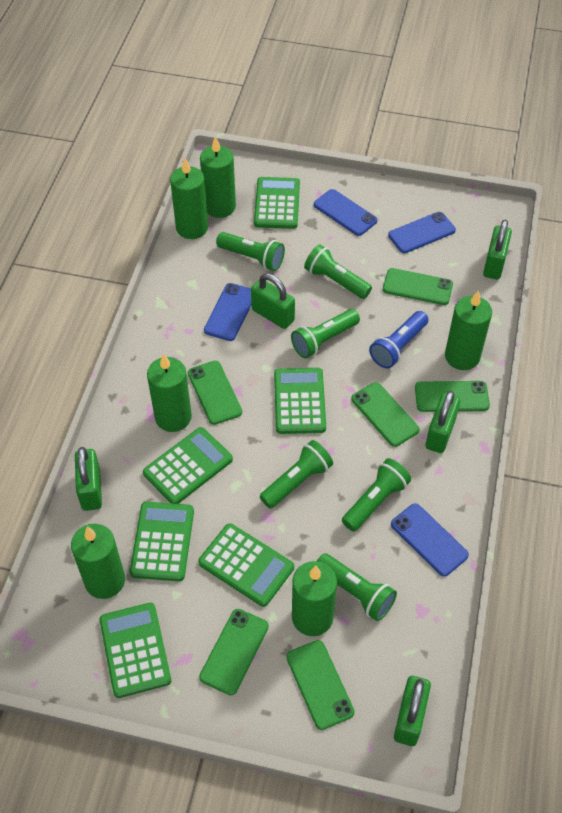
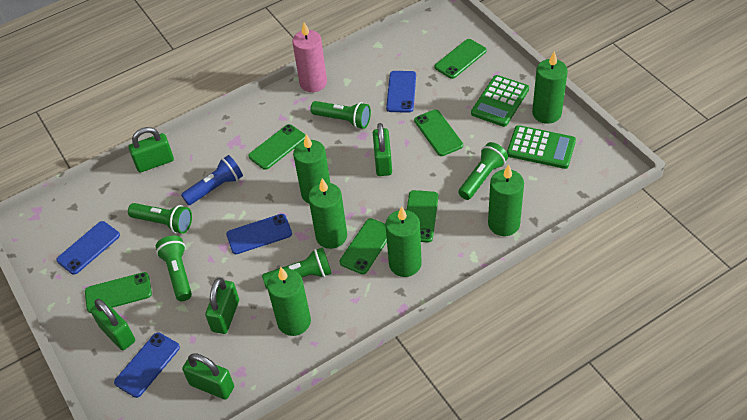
green calculator: 6 -> 2
green flashlight: 6 -> 5
pink candle: 0 -> 1

